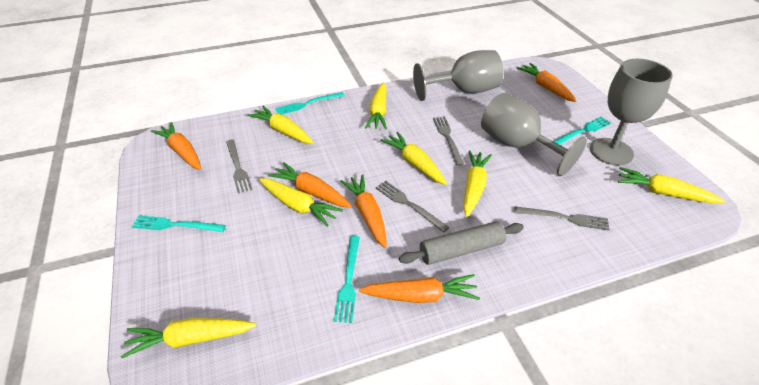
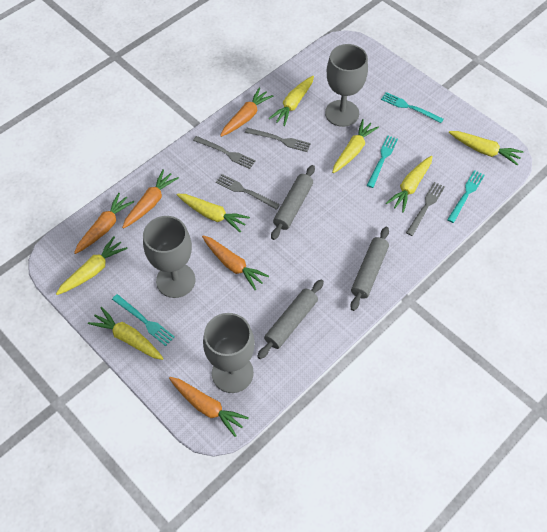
grey rolling pin: 1 -> 3

